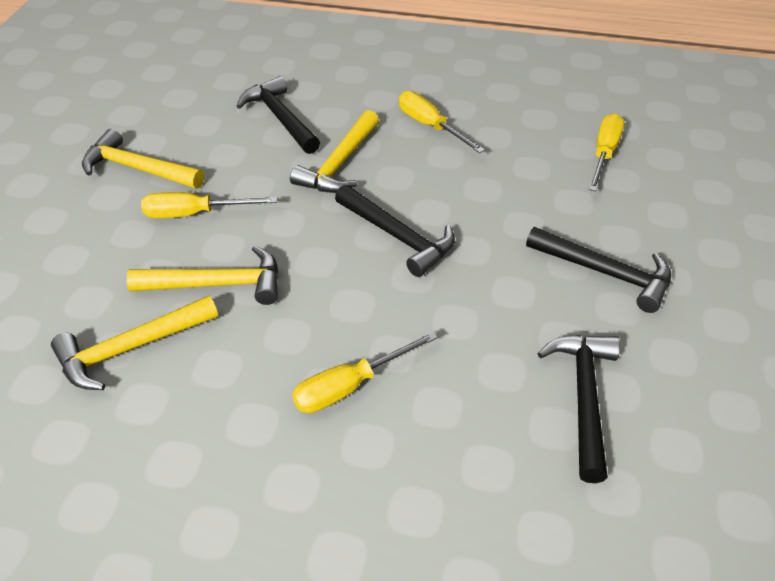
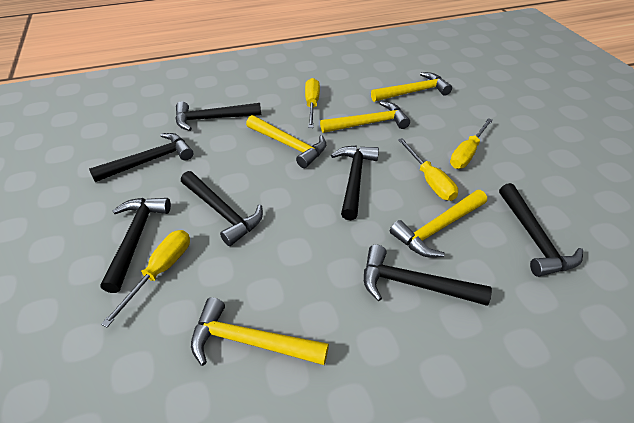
black hammer: 4 -> 7
yellow hammer: 4 -> 5

